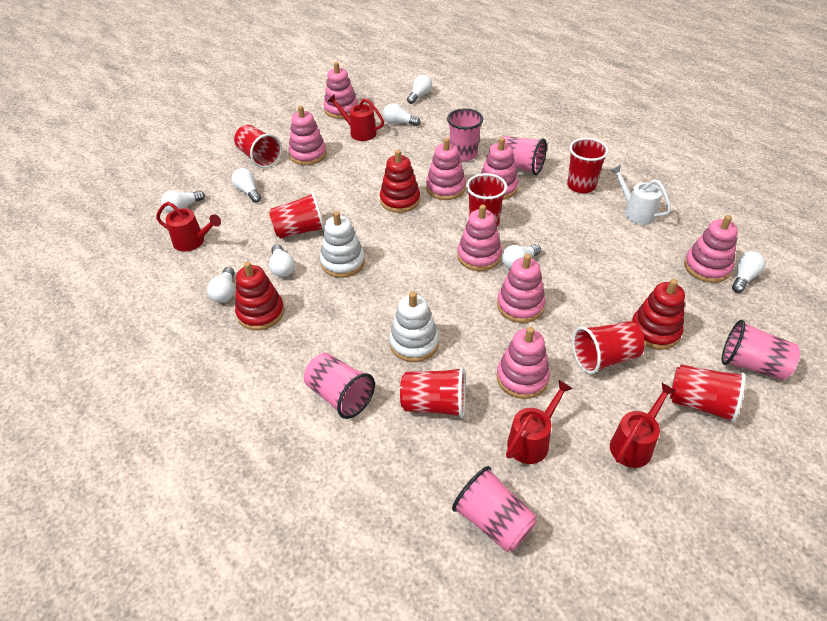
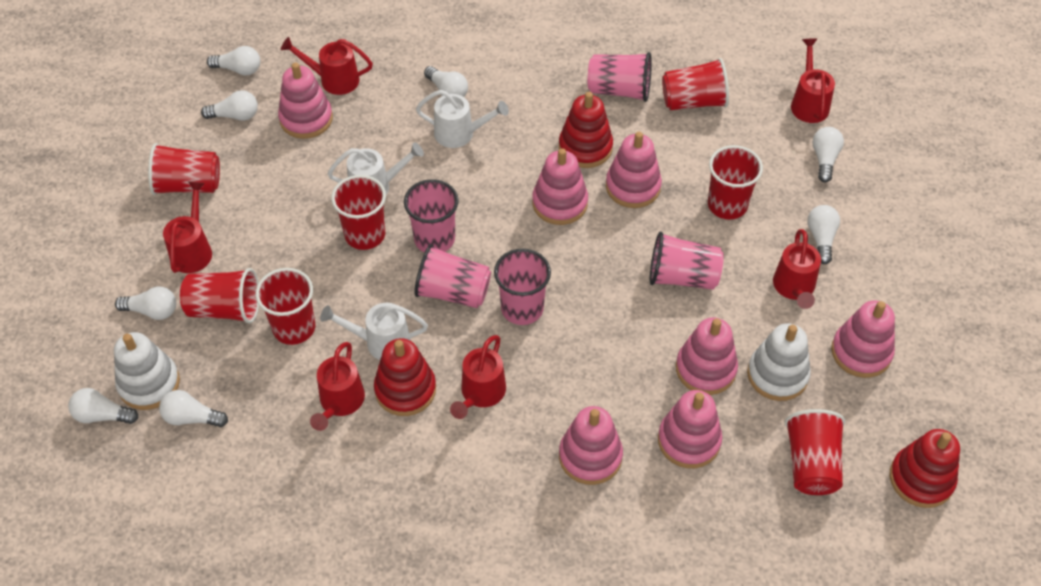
pink stacking toy: 8 -> 7
red watering can: 4 -> 6
white watering can: 1 -> 3

